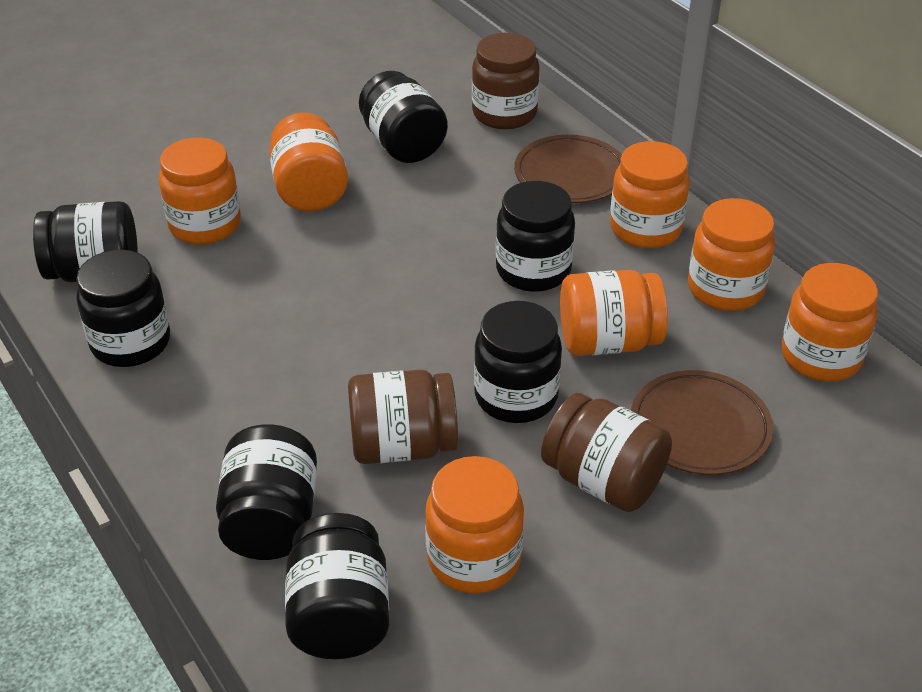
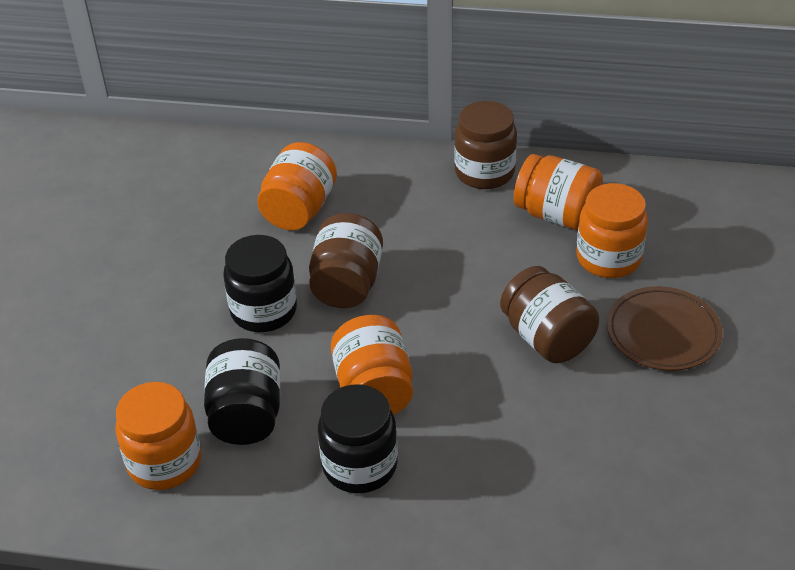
black jar: 7 -> 3
brown plate: 2 -> 1
orange jar: 7 -> 5

